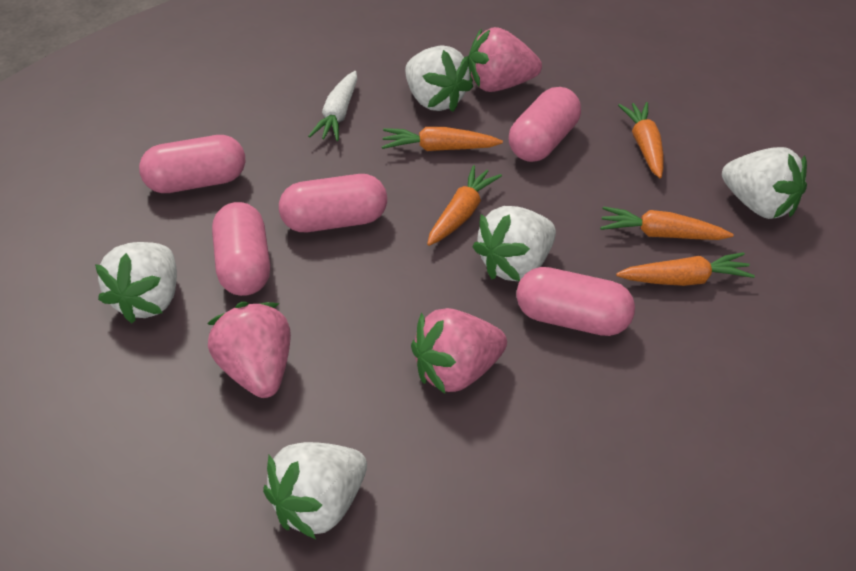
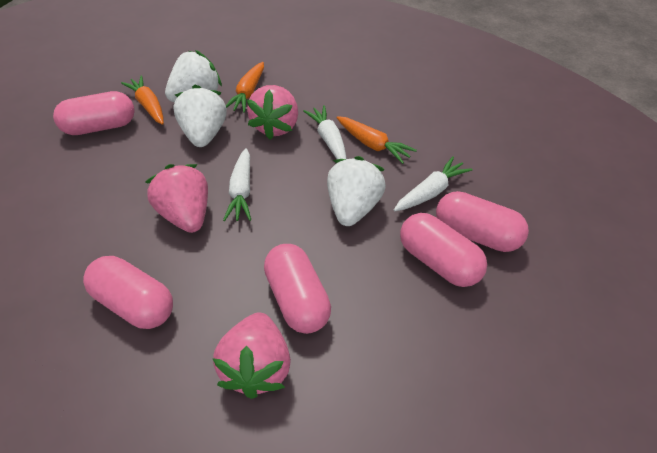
orange carrot: 5 -> 3
white carrot: 1 -> 3
white strawberry: 5 -> 3

